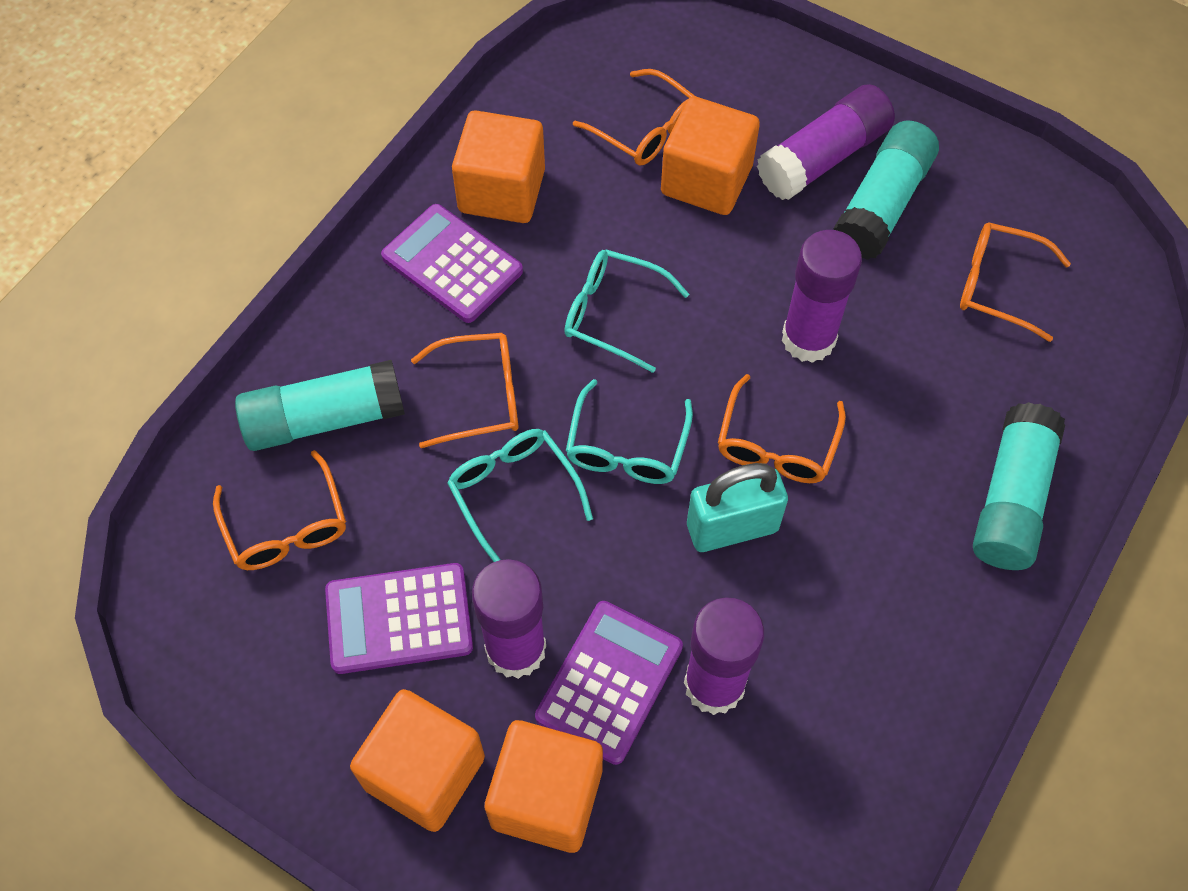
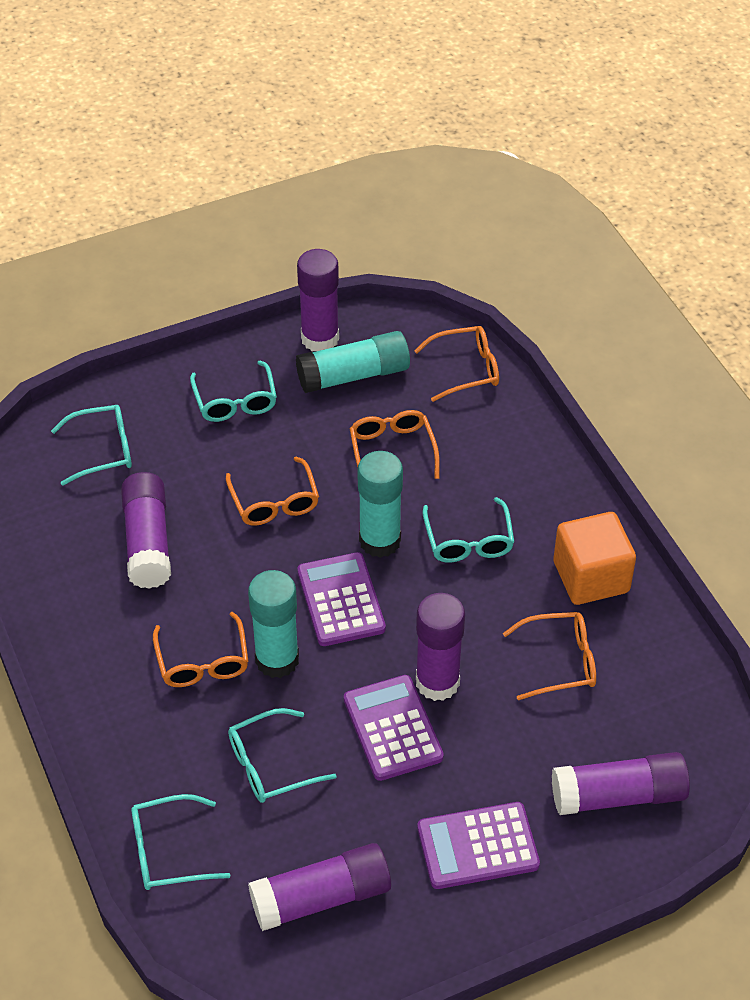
orange cube: 4 -> 1
purple glue stick: 4 -> 5
turquoise glasses: 3 -> 5
turquoise padlock: 1 -> 0

